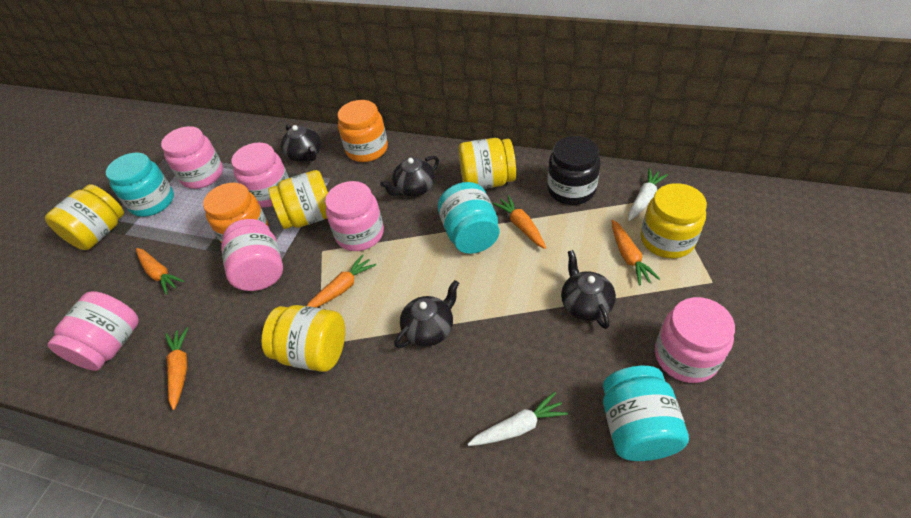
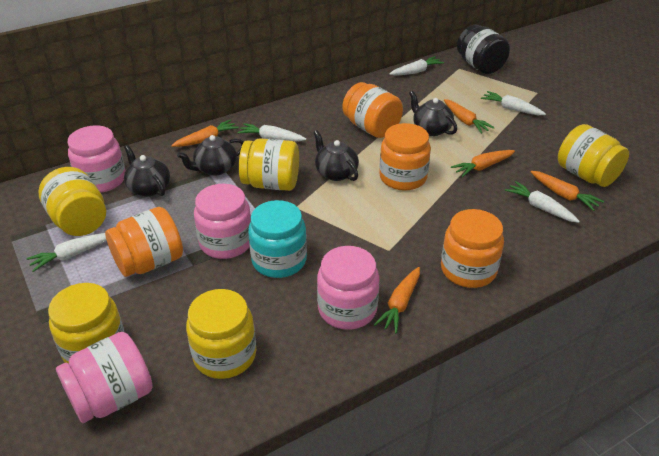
orange jar: 2 -> 4
pink jar: 6 -> 4
turquoise jar: 3 -> 1
white carrot: 2 -> 5

